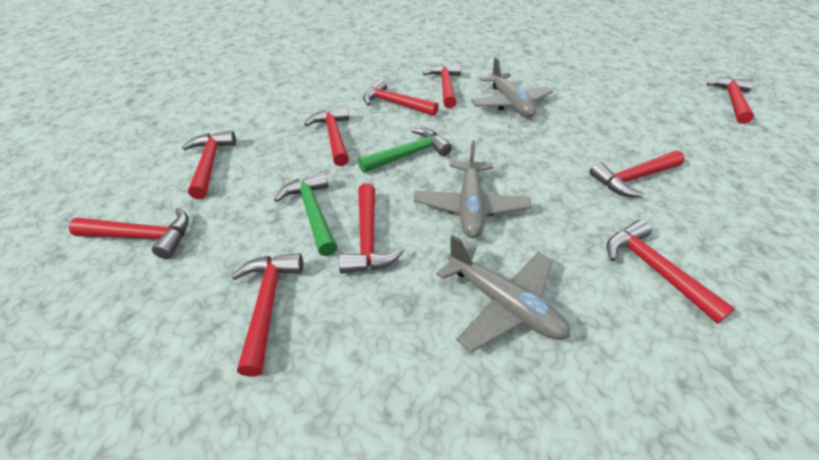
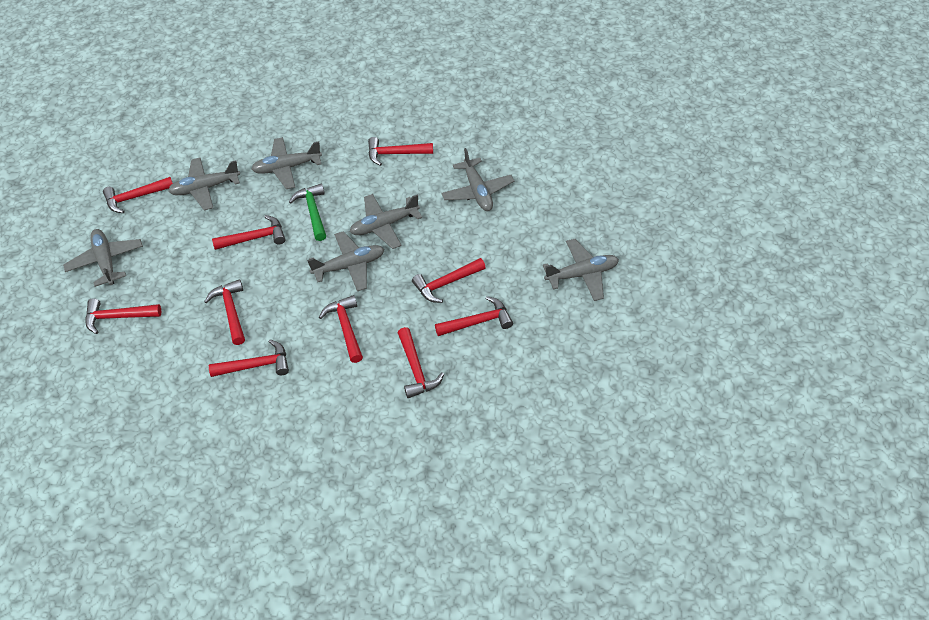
green hammer: 2 -> 1
grey plane: 3 -> 7

